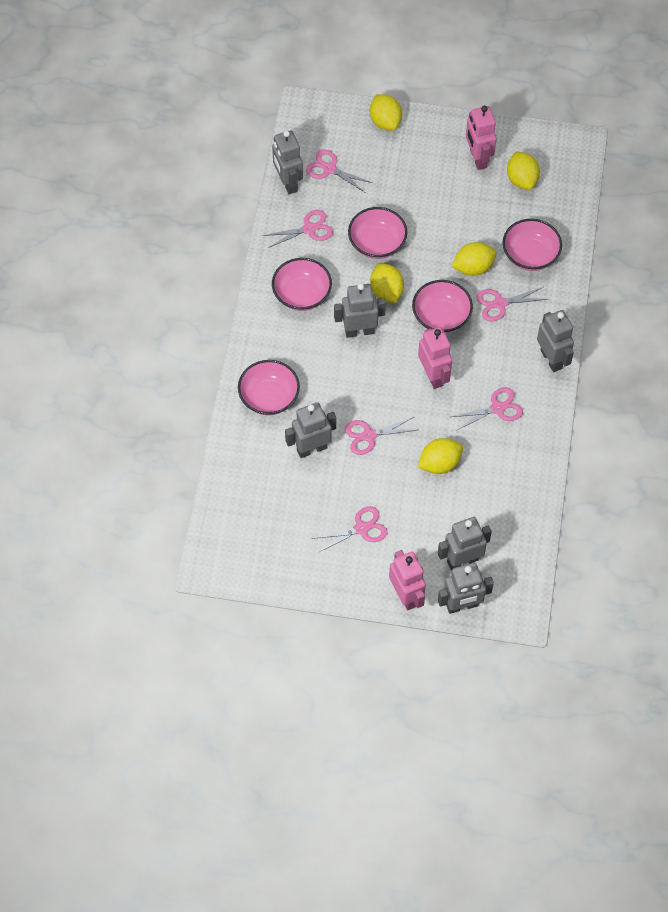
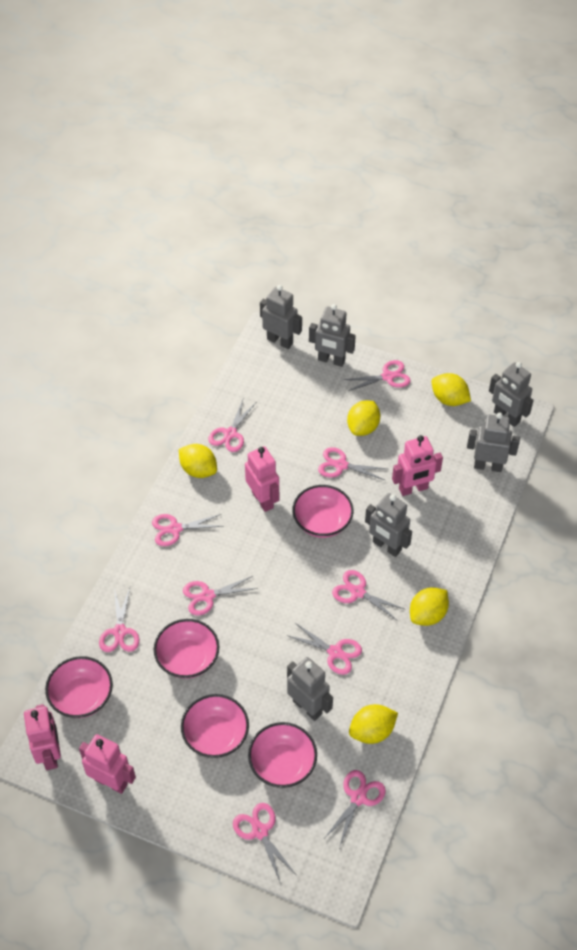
pink robot: 3 -> 4
pink scissors: 6 -> 10

